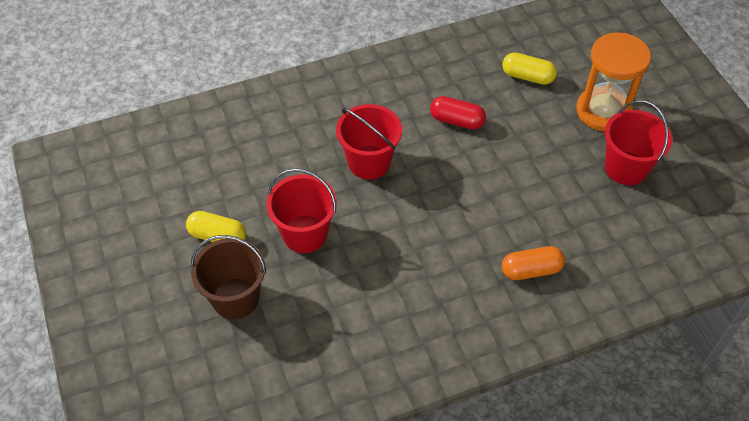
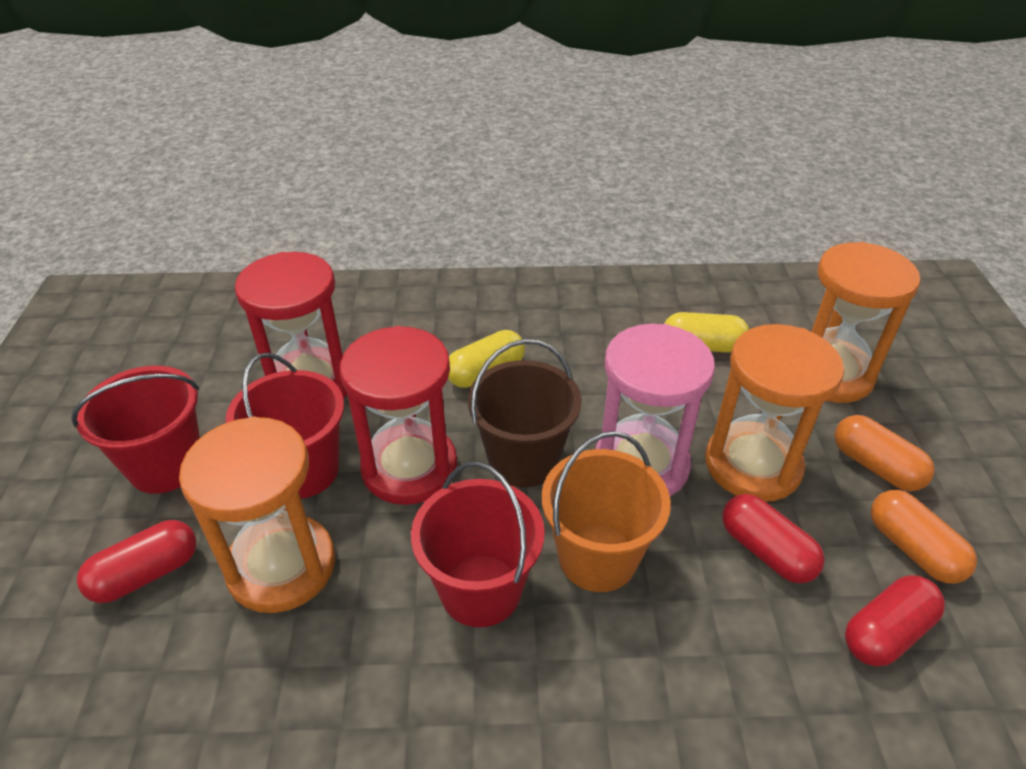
orange bucket: 0 -> 1
orange capsule: 1 -> 2
orange hourglass: 1 -> 3
pink hourglass: 0 -> 1
red capsule: 1 -> 3
red hourglass: 0 -> 2

